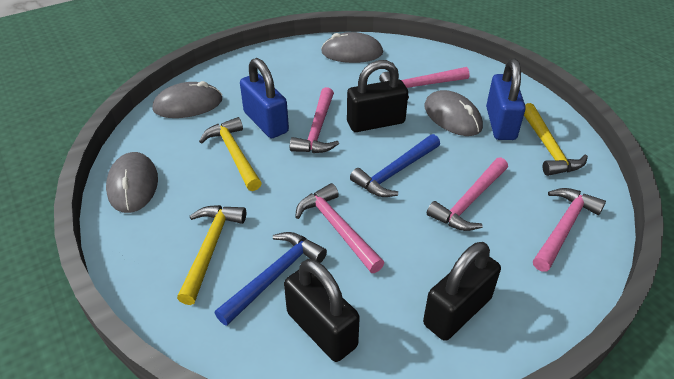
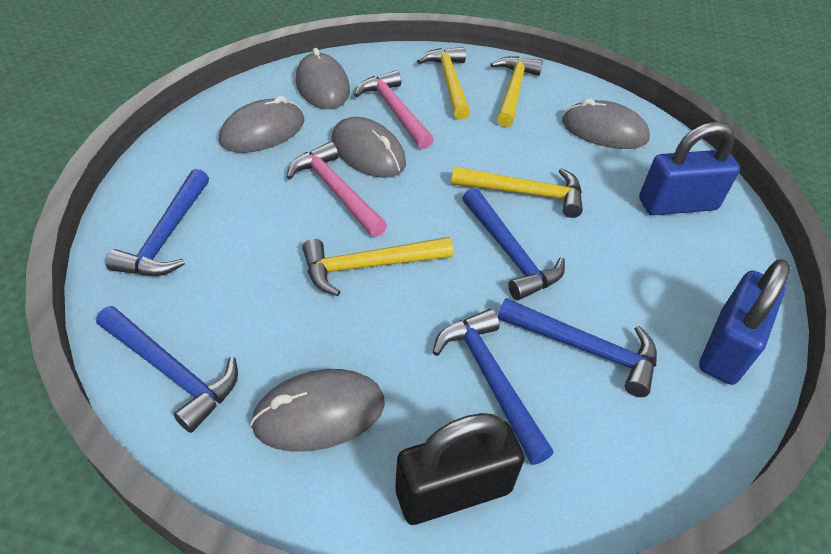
black padlock: 3 -> 1
blue hammer: 2 -> 5
grey mouse: 4 -> 5
pink hammer: 5 -> 2
yellow hammer: 3 -> 4

